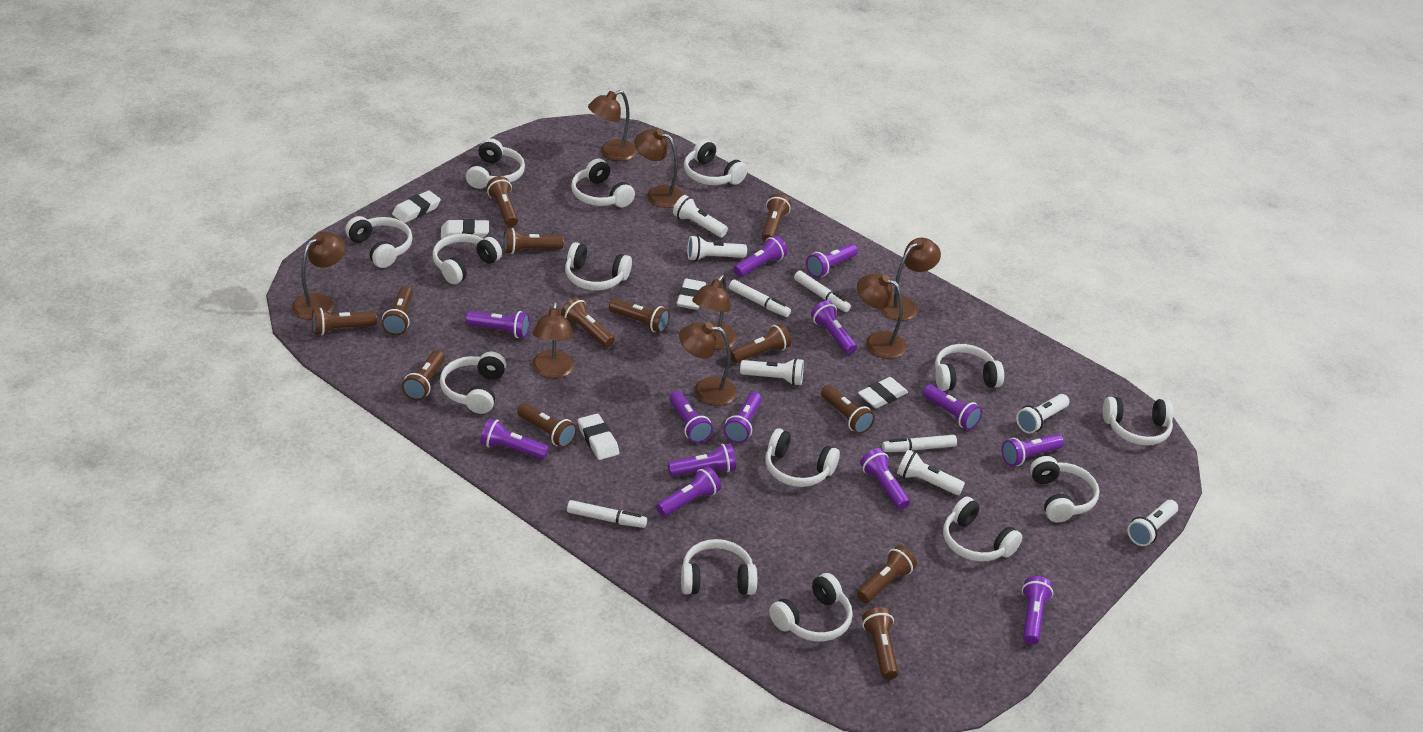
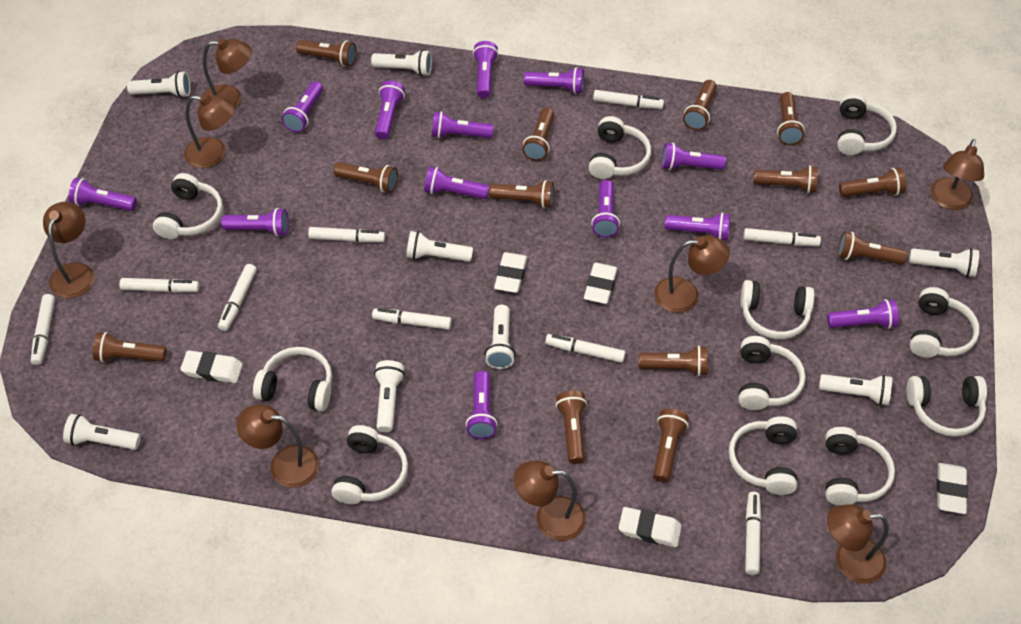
white flashlight: 6 -> 8
white headphones: 14 -> 11
white marker: 4 -> 9

